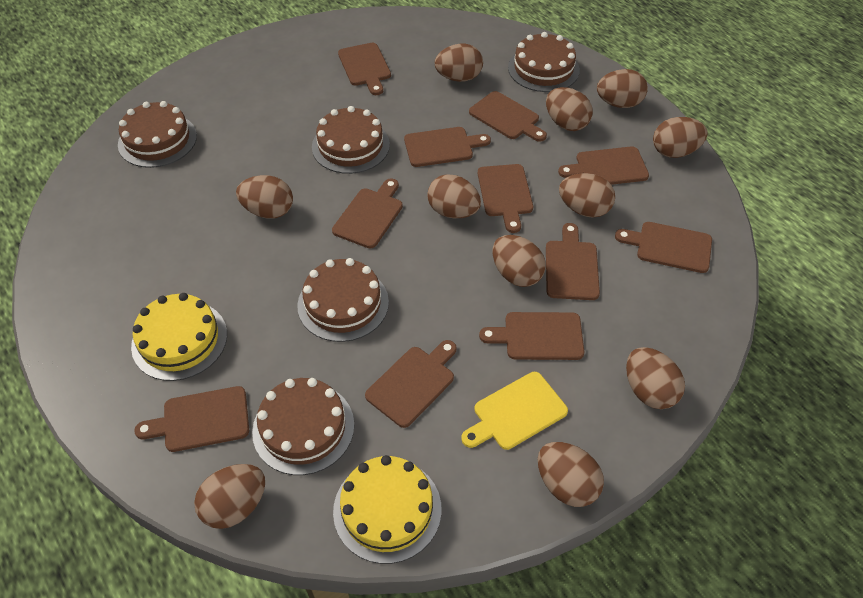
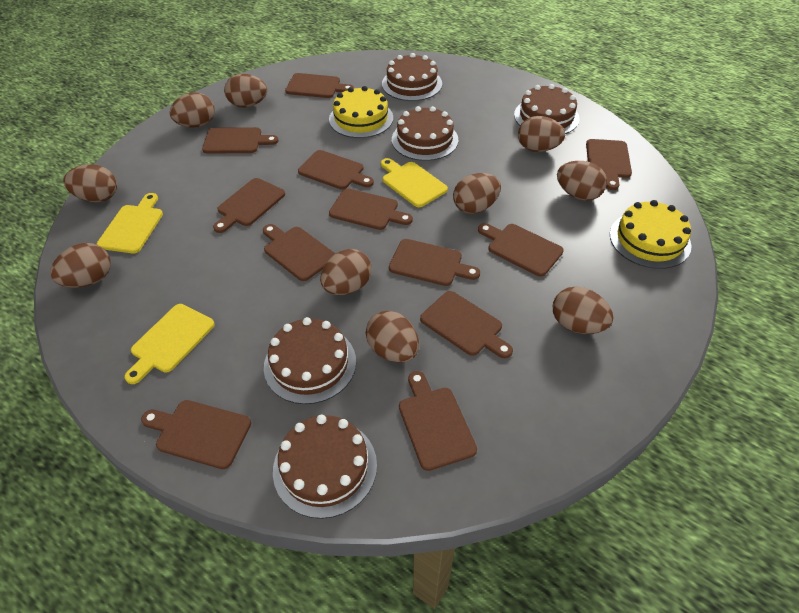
brown cutting board: 11 -> 12
brown egg: 11 -> 10
yellow cutting board: 1 -> 3

